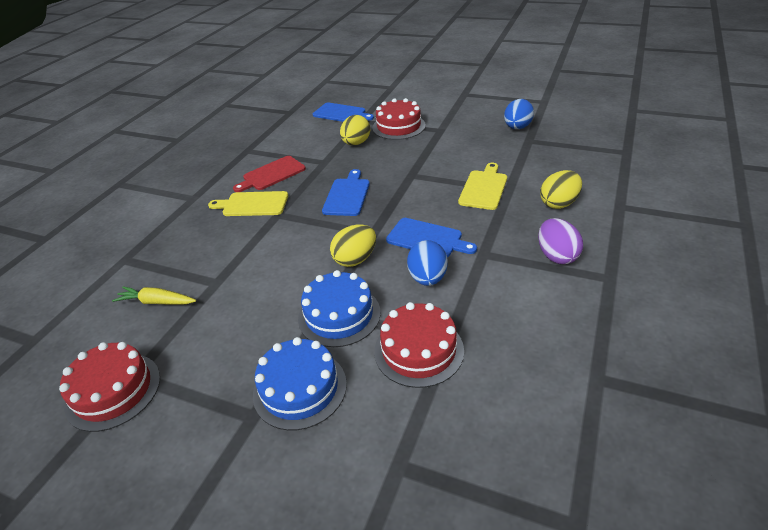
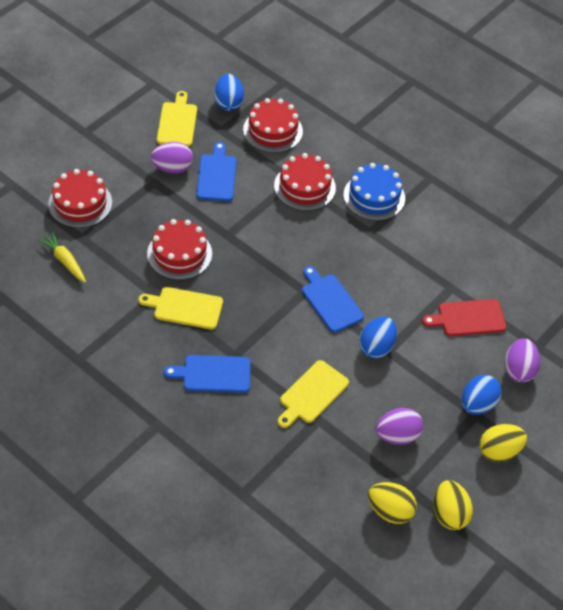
blue cake: 2 -> 1
blue egg: 2 -> 3
purple egg: 1 -> 3
red cake: 3 -> 4
yellow cutting board: 2 -> 3

